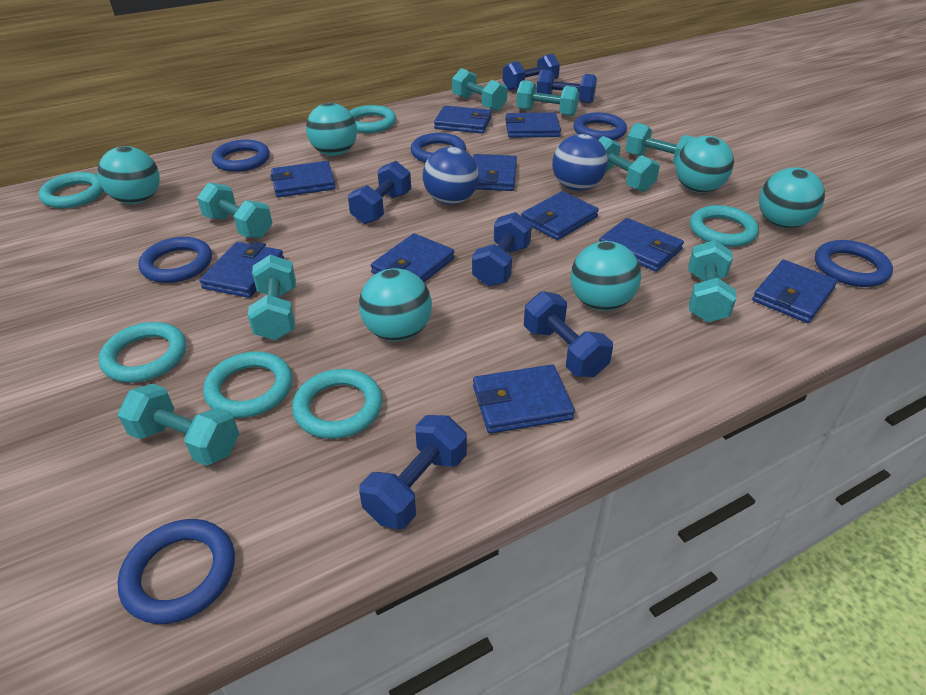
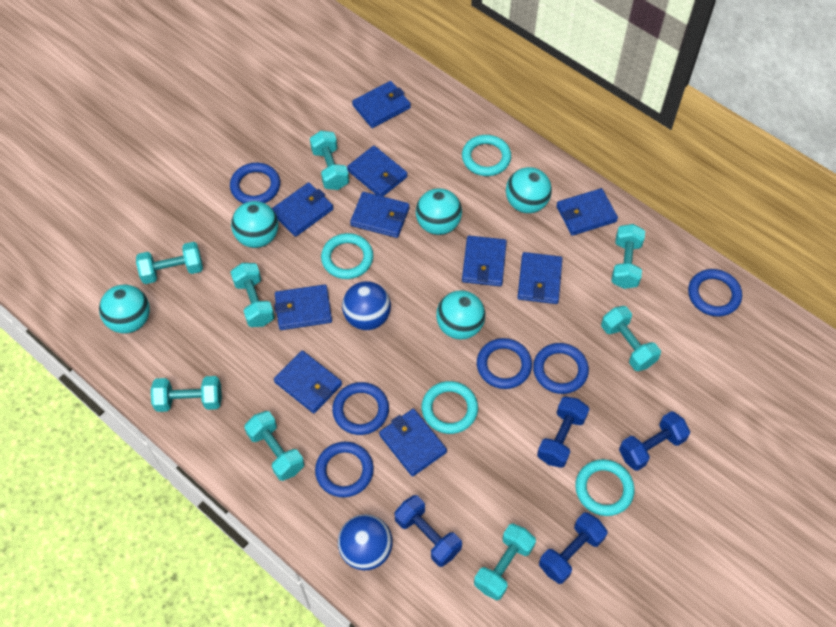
blue dumbbell: 6 -> 4
turquoise ball: 6 -> 5
turquoise ring: 6 -> 4

